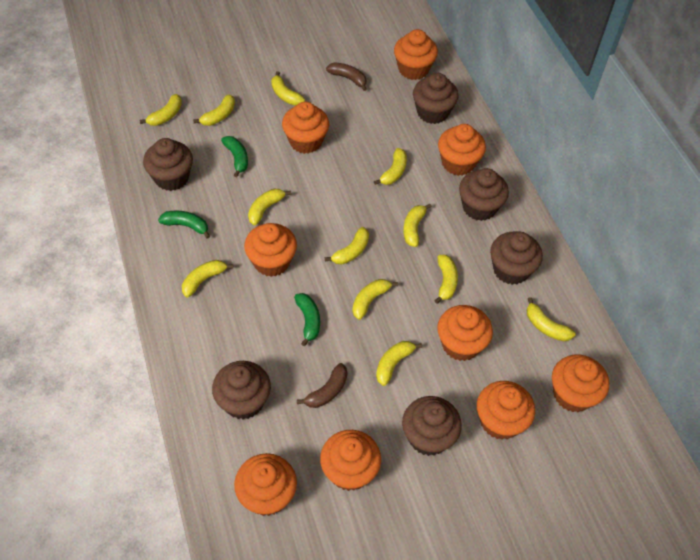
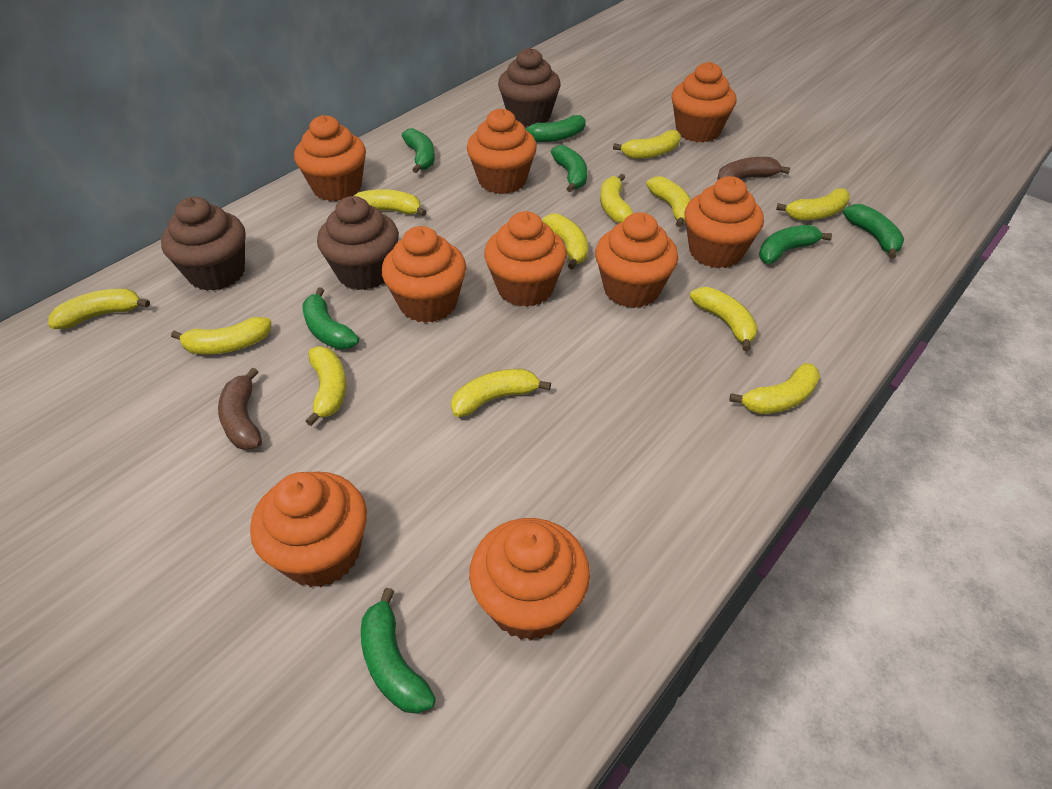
brown cupcake: 6 -> 3
green banana: 3 -> 7

